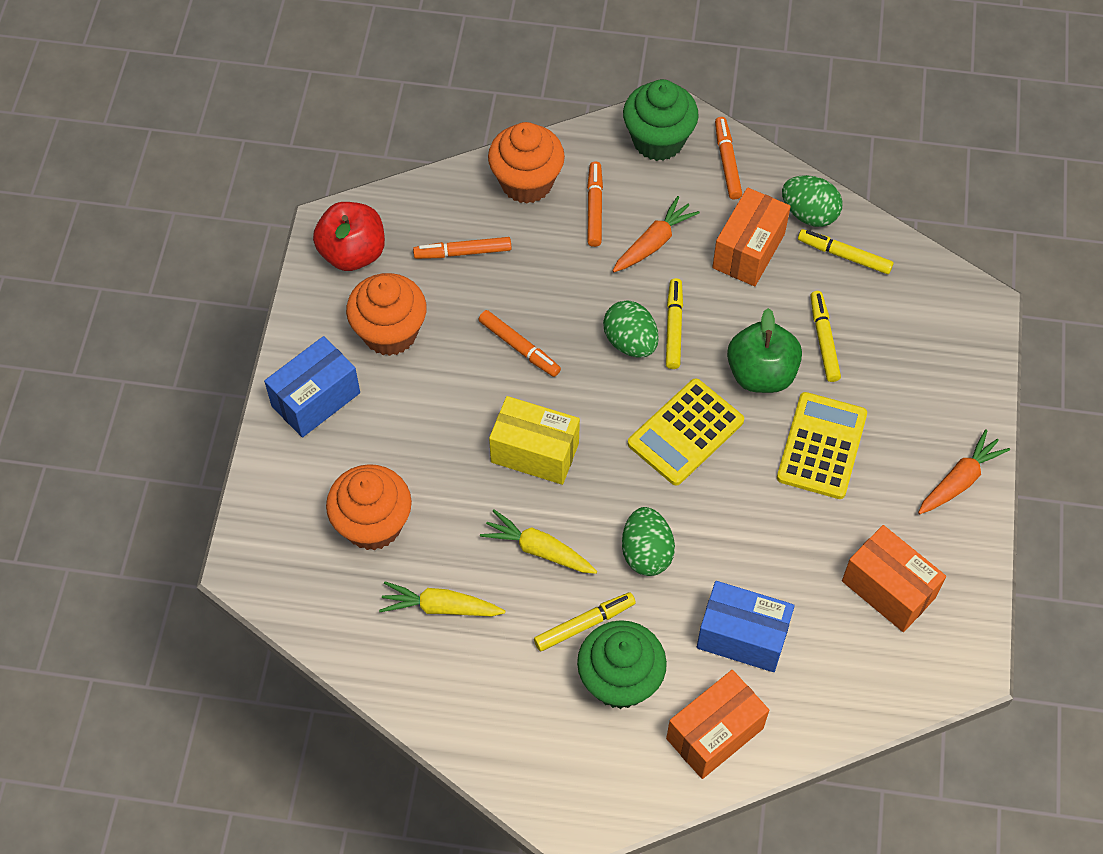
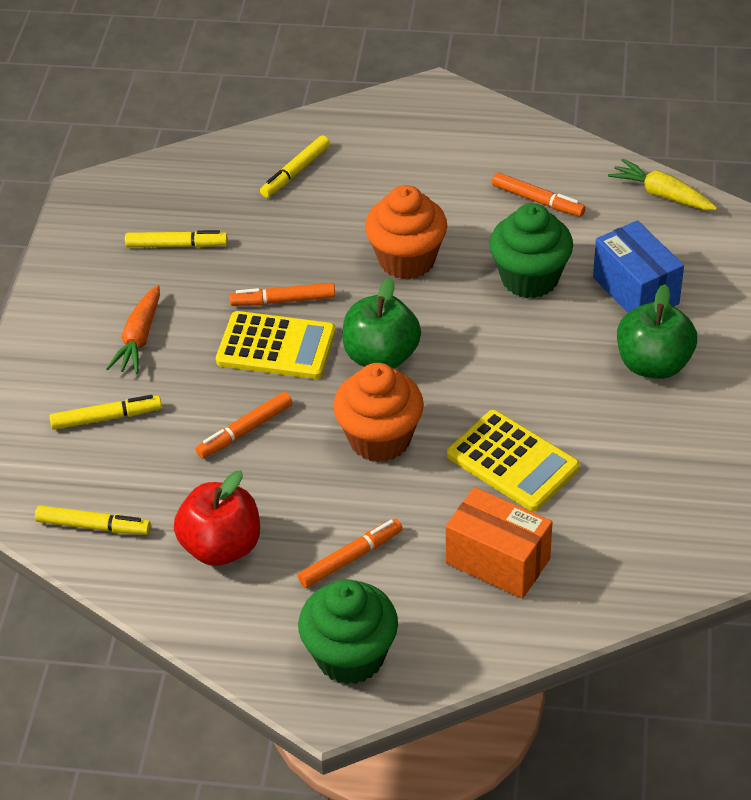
blue box: 2 -> 1
green apple: 1 -> 2
green egg: 3 -> 0
orange box: 3 -> 1
orange carrot: 2 -> 1
orange cupcake: 3 -> 2
yellow box: 1 -> 0
yellow carrot: 2 -> 1

